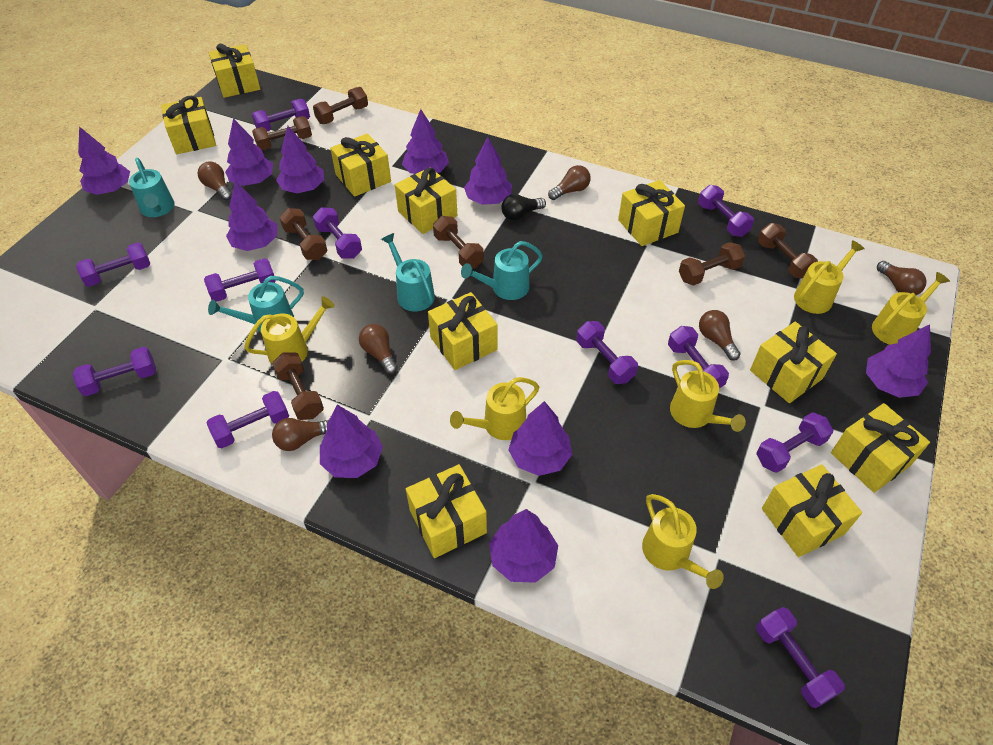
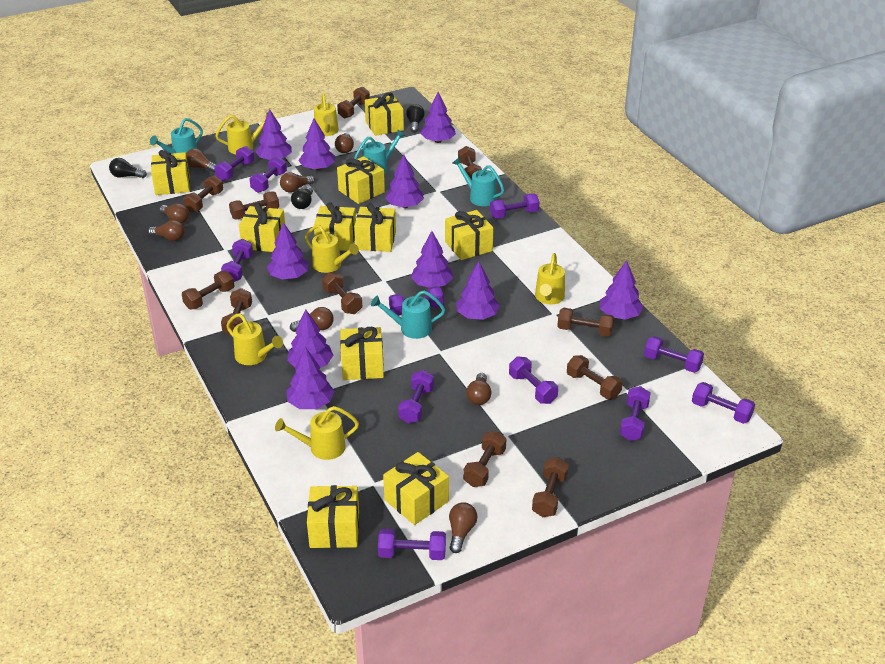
black light bulb: 1 -> 3
brown dumbbell: 7 -> 11
brown light bulb: 6 -> 8

